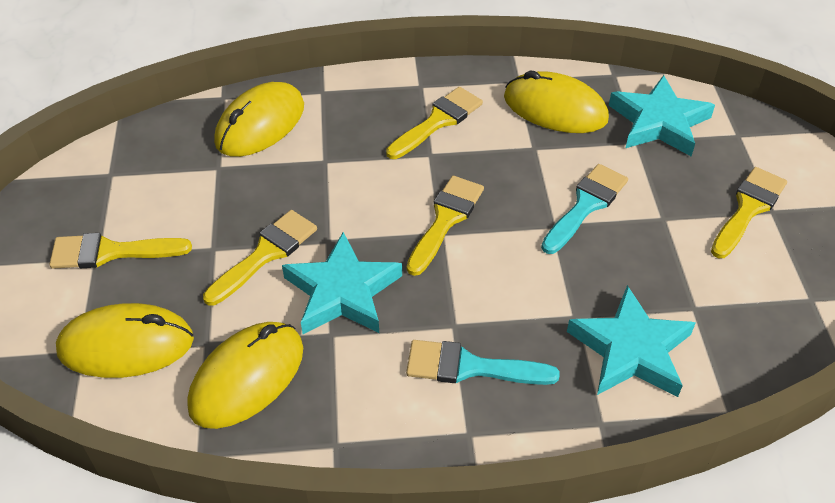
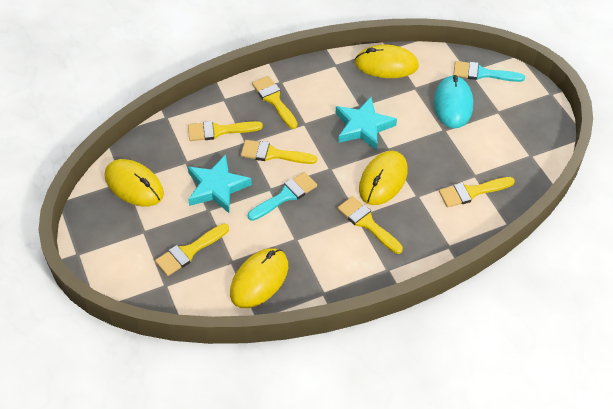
turquoise mouse: 0 -> 1
turquoise star: 3 -> 2
yellow brush: 5 -> 6

